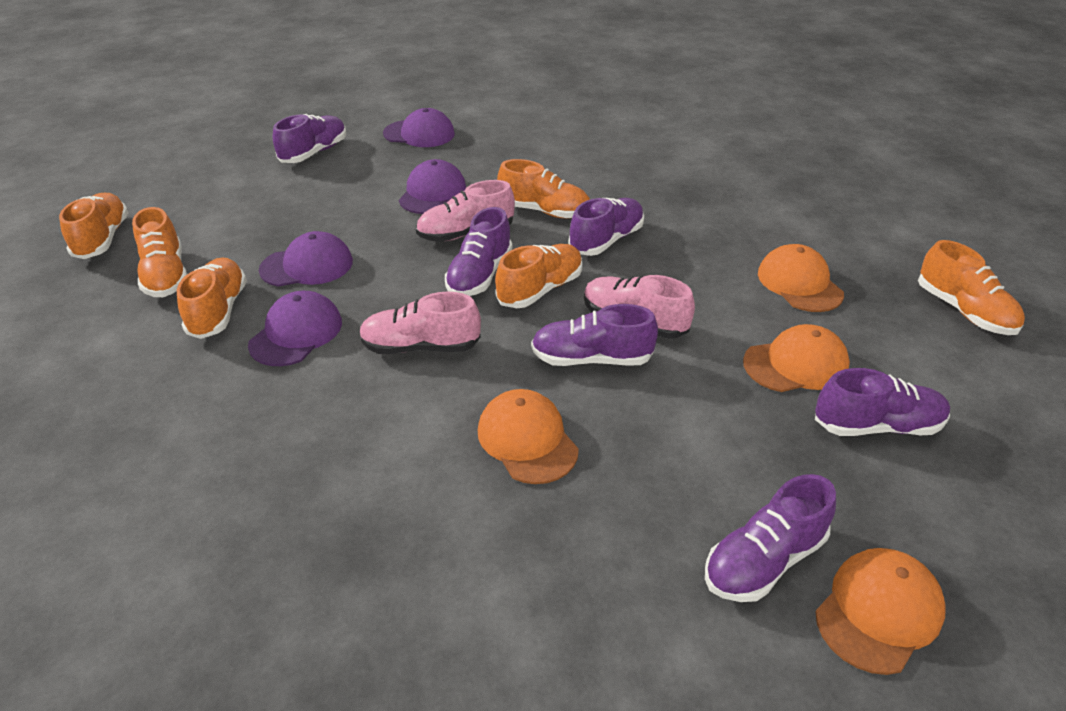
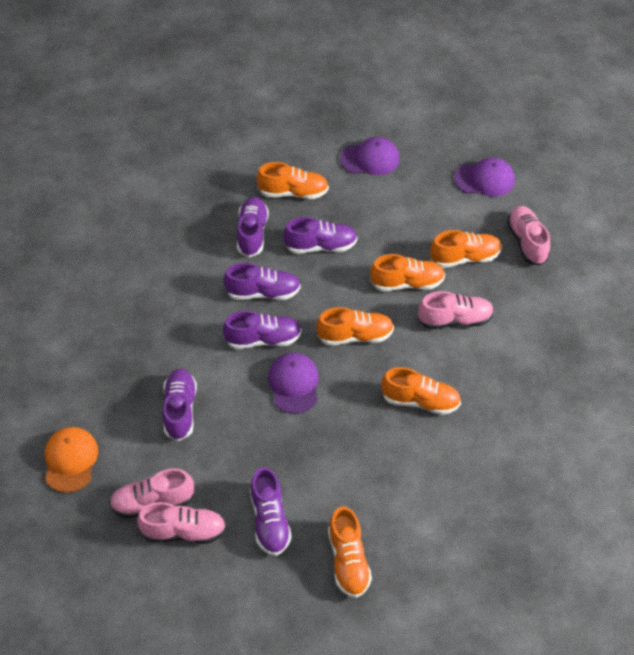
orange cap: 4 -> 1
pink shoe: 3 -> 4
purple cap: 4 -> 3

